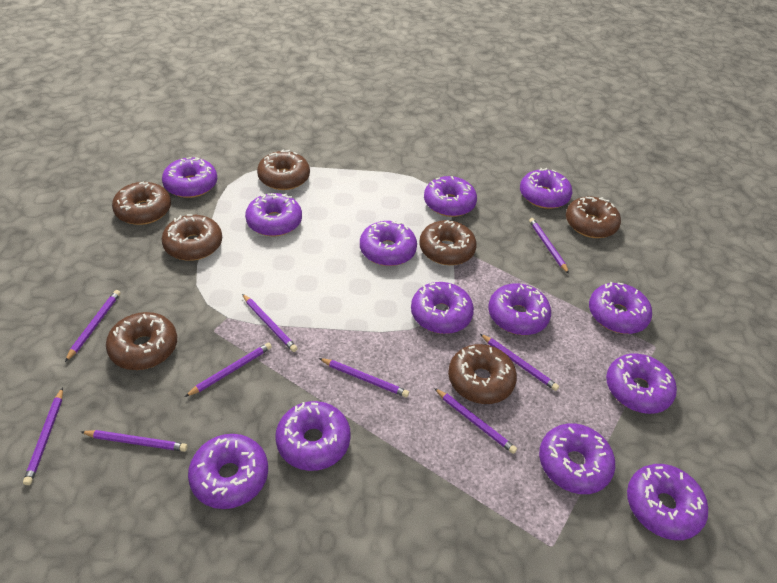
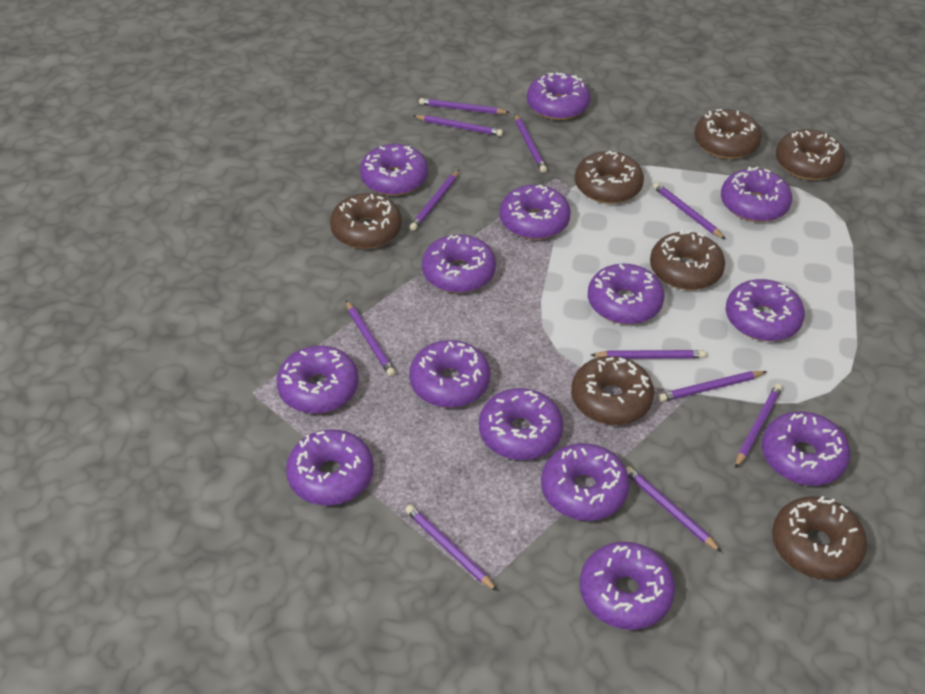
purple donut: 13 -> 14
purple pencil: 9 -> 11

